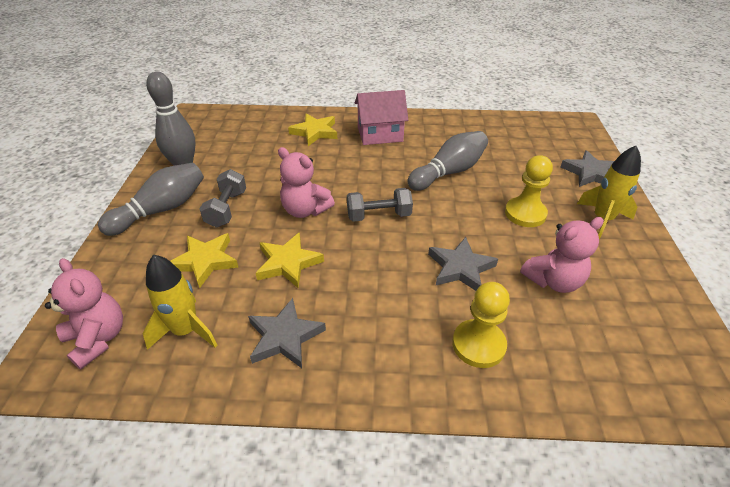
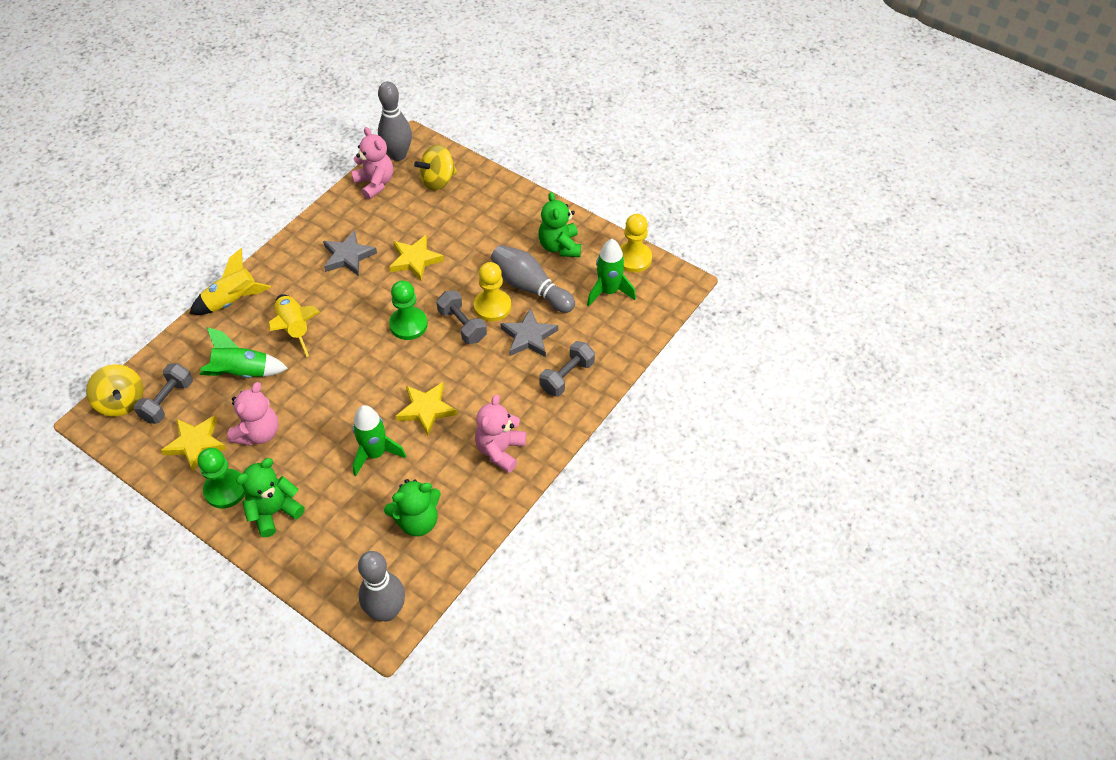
green pawn: 0 -> 2
green rocket: 0 -> 3
green teddy bear: 0 -> 3
grey dumbbell: 2 -> 3
grey star: 3 -> 2
pink house: 1 -> 0
yellow spinning top: 0 -> 2

